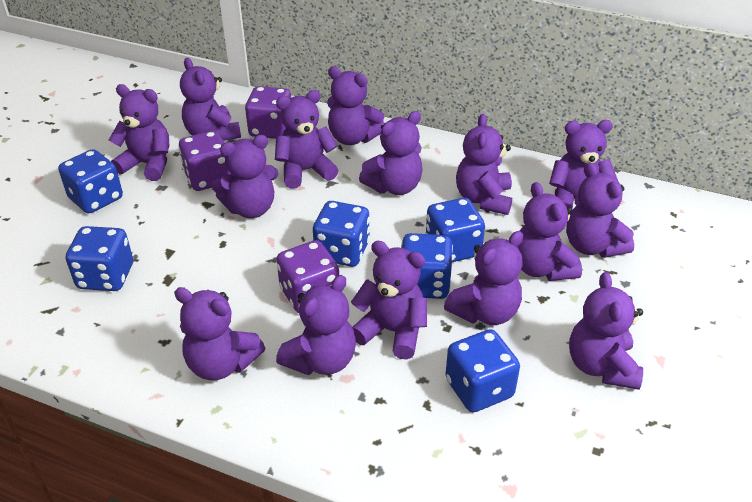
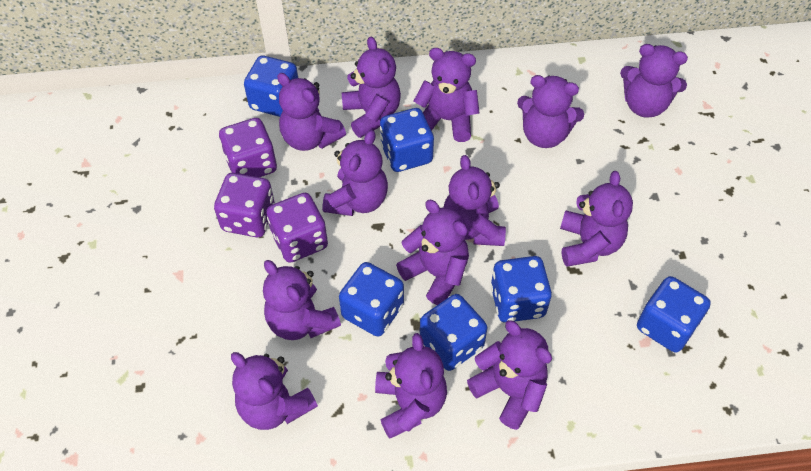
purple teddy bear: 15 -> 13

